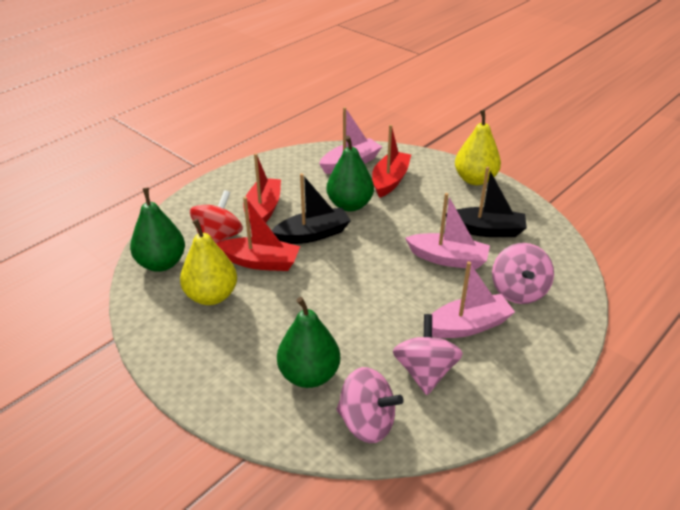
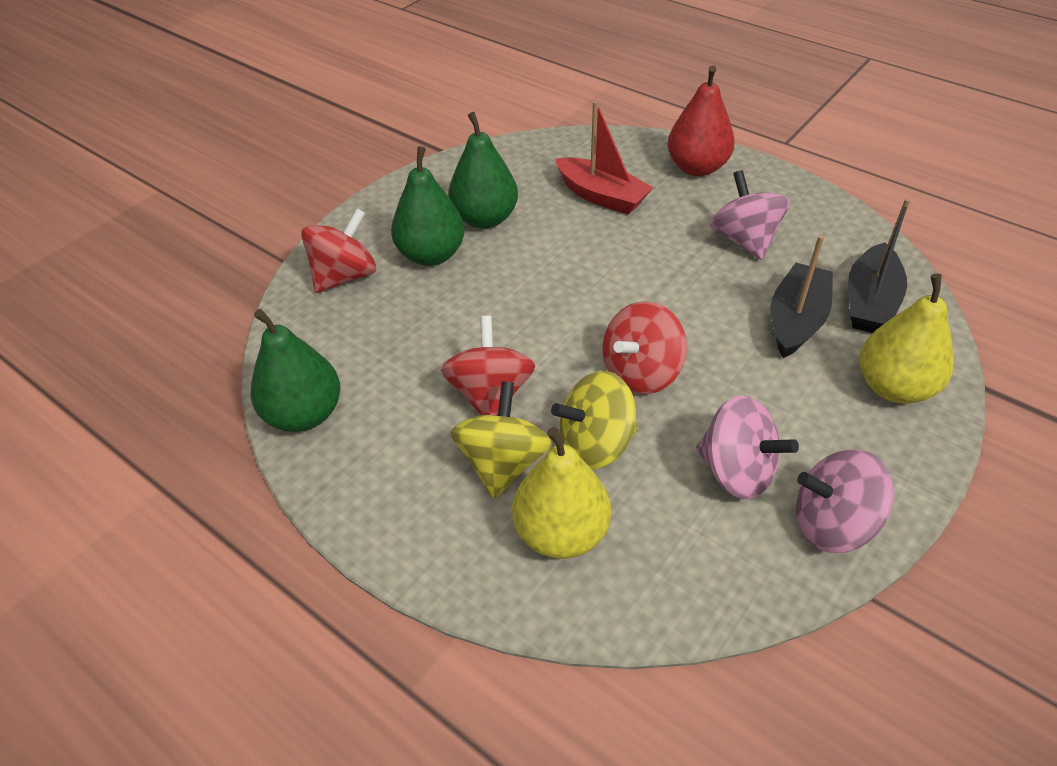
pink boat: 3 -> 0
red boat: 3 -> 1
red pear: 0 -> 1
red spinning top: 1 -> 3
yellow spinning top: 0 -> 2

